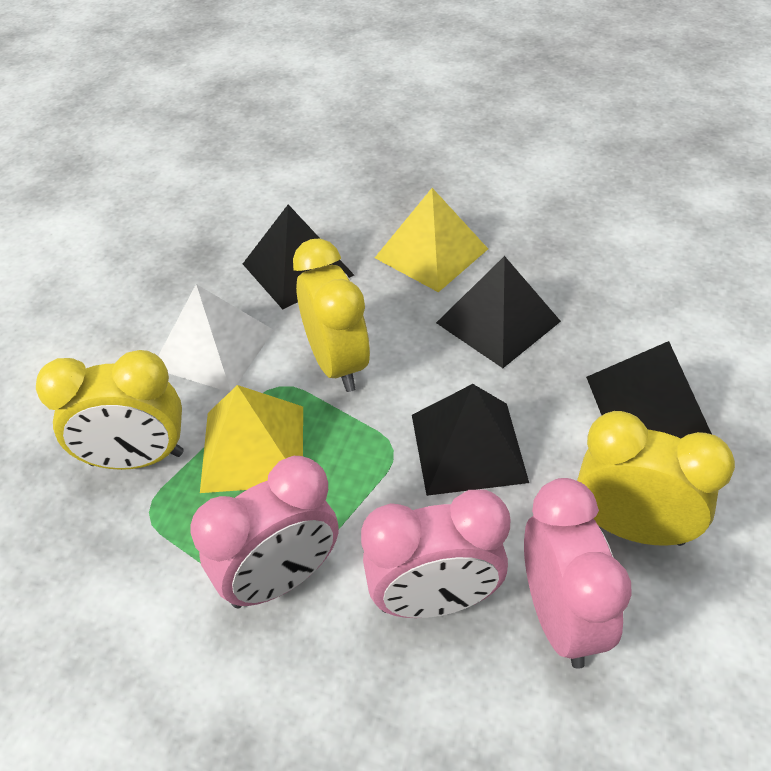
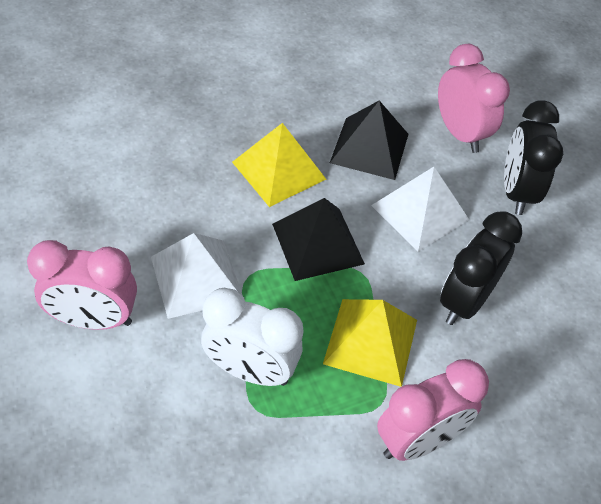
black clock: 0 -> 2
black pyramid: 4 -> 2
white clock: 0 -> 1
white pyramid: 1 -> 2
yellow clock: 3 -> 0

